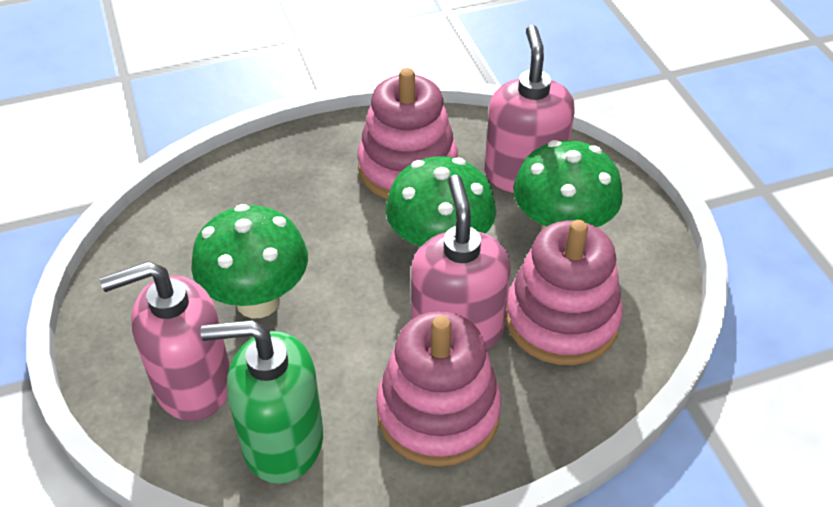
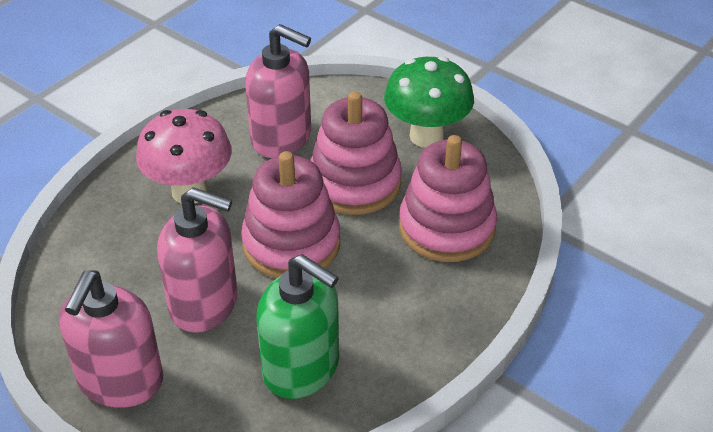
green mushroom: 3 -> 1
pink mushroom: 0 -> 1

